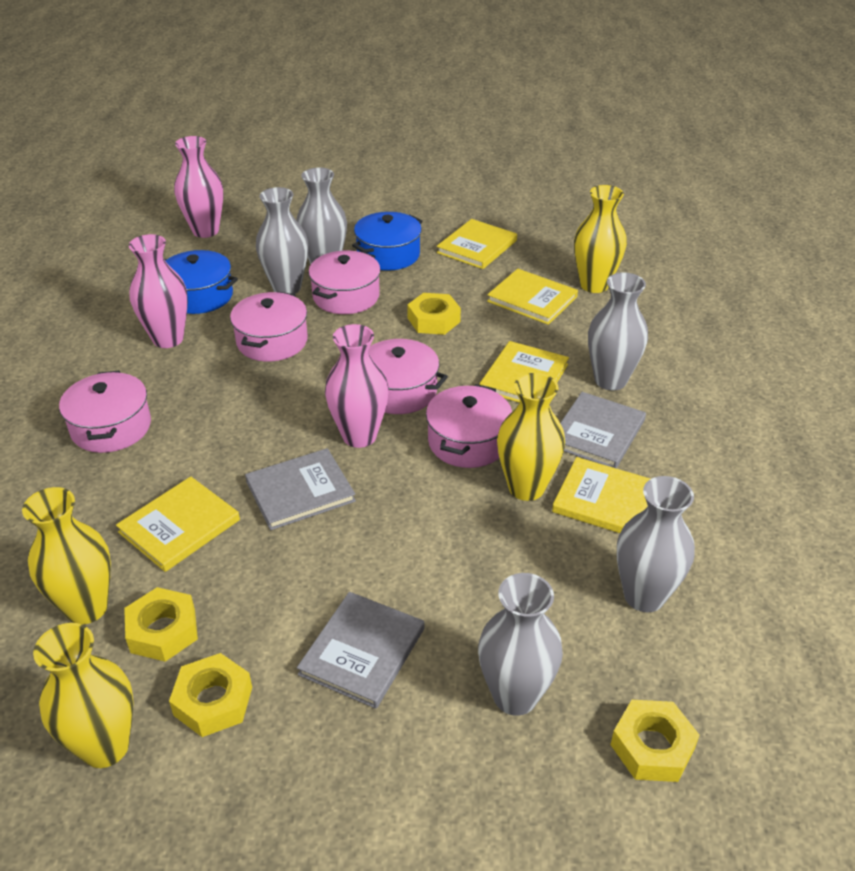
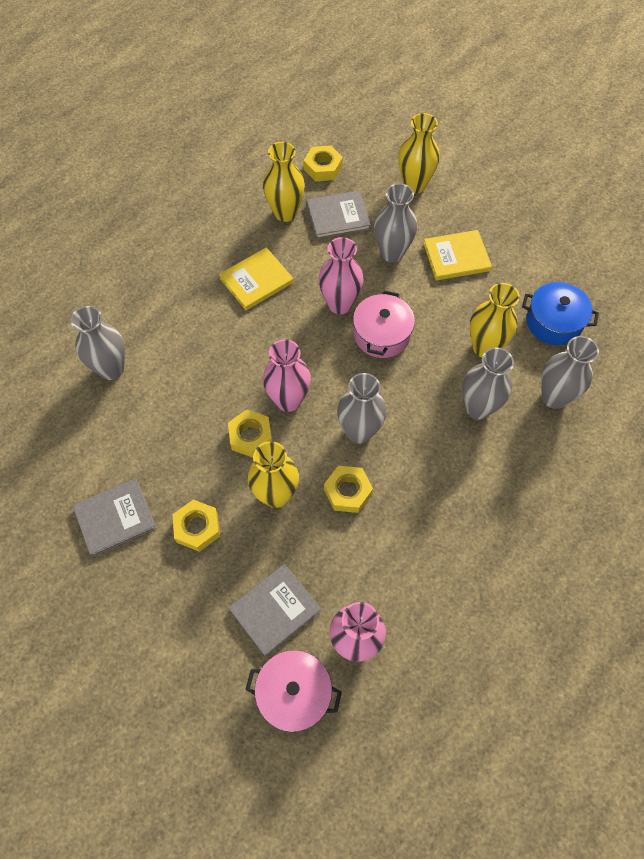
blue pot: 2 -> 1
pink pot: 5 -> 2
yellow book: 5 -> 2

